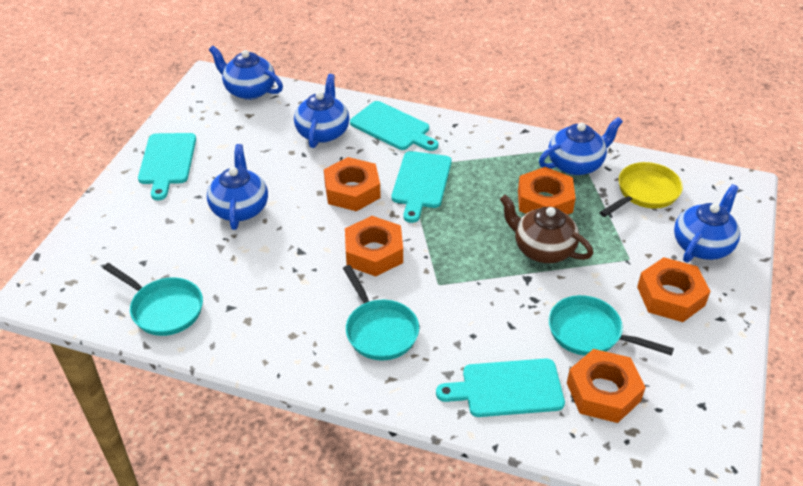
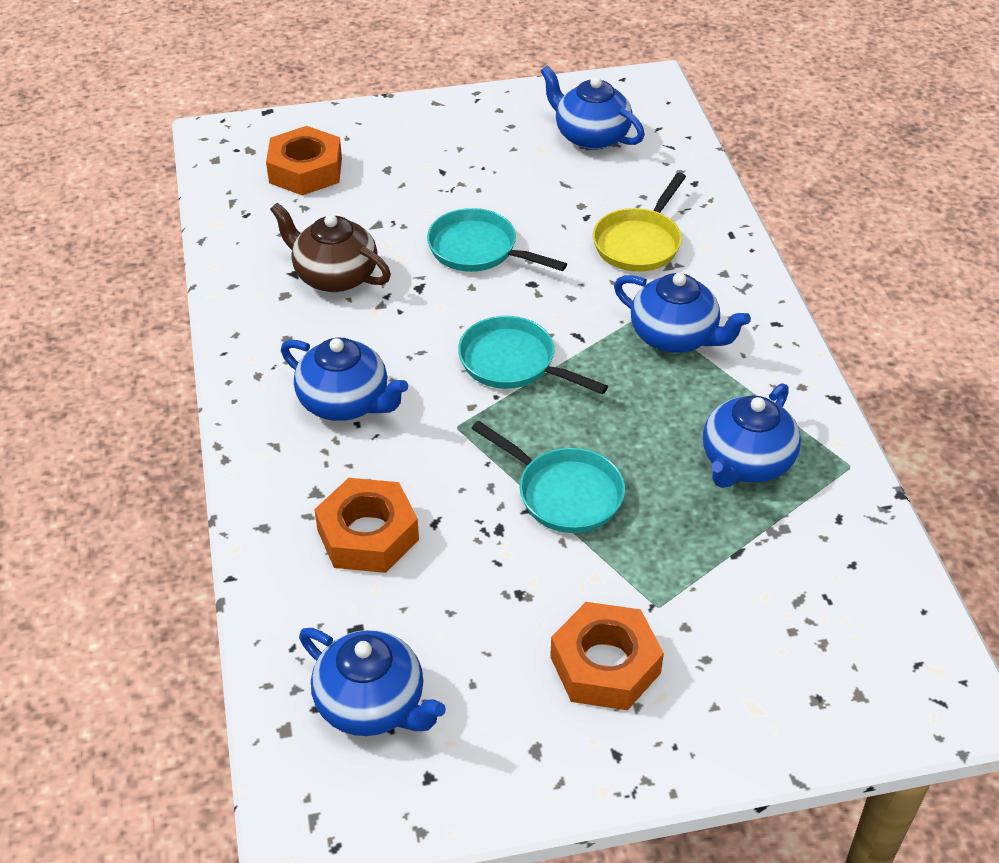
orange nut: 5 -> 3
turquoise cutting board: 4 -> 0

